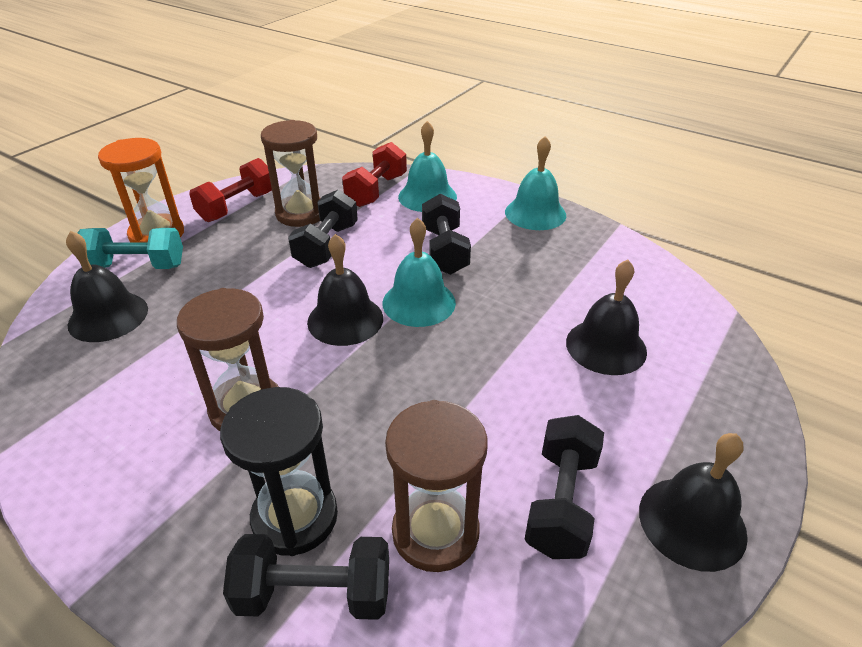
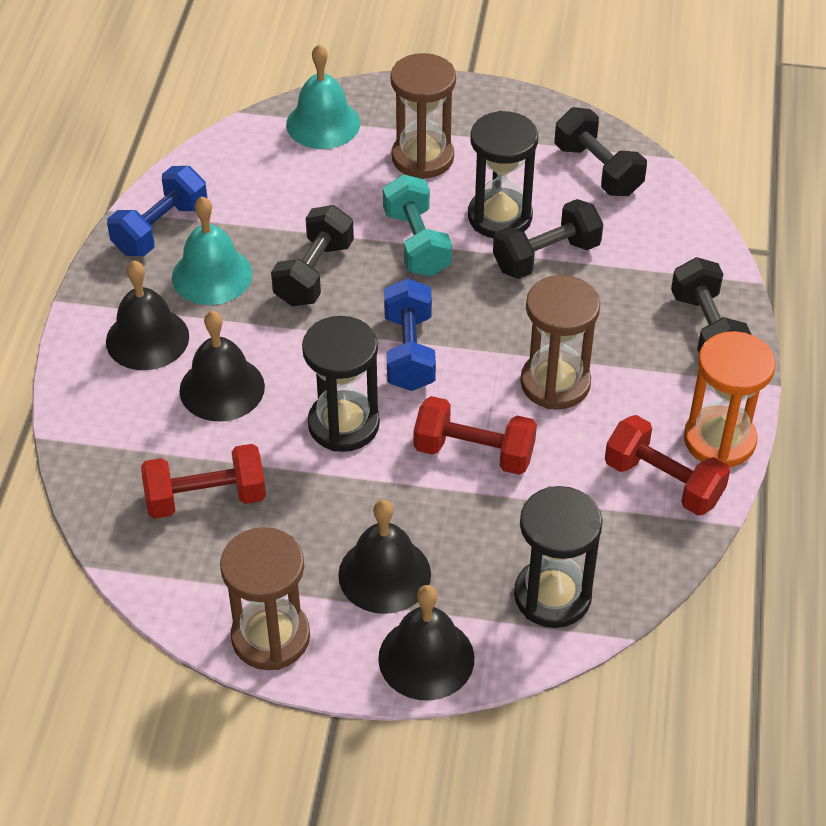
black hourglass: 1 -> 3
blue dumbbell: 0 -> 2
red dumbbell: 2 -> 3
turquoise bell: 3 -> 2

